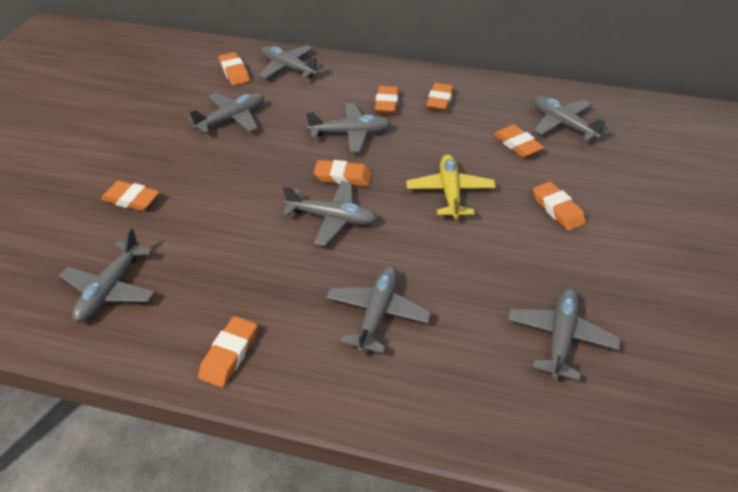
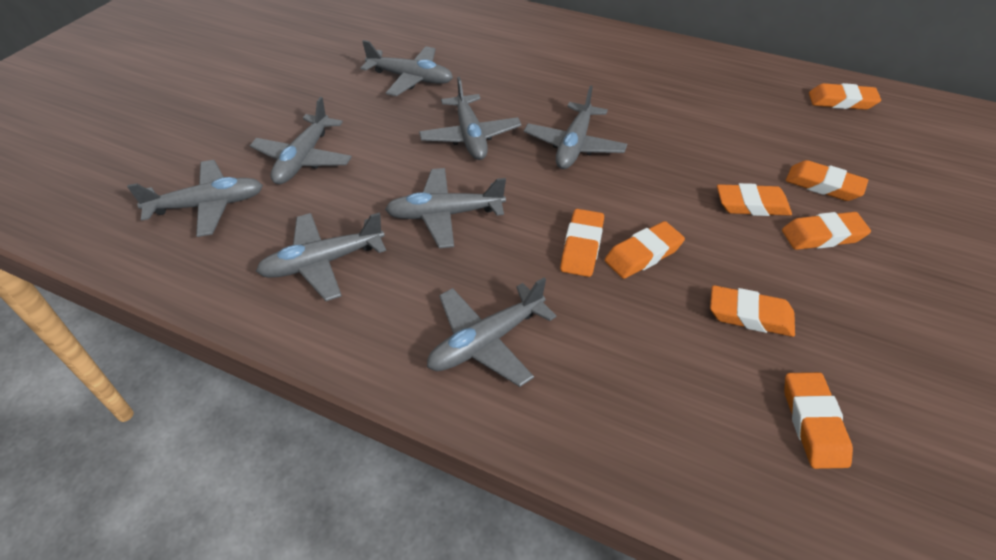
yellow plane: 1 -> 0

